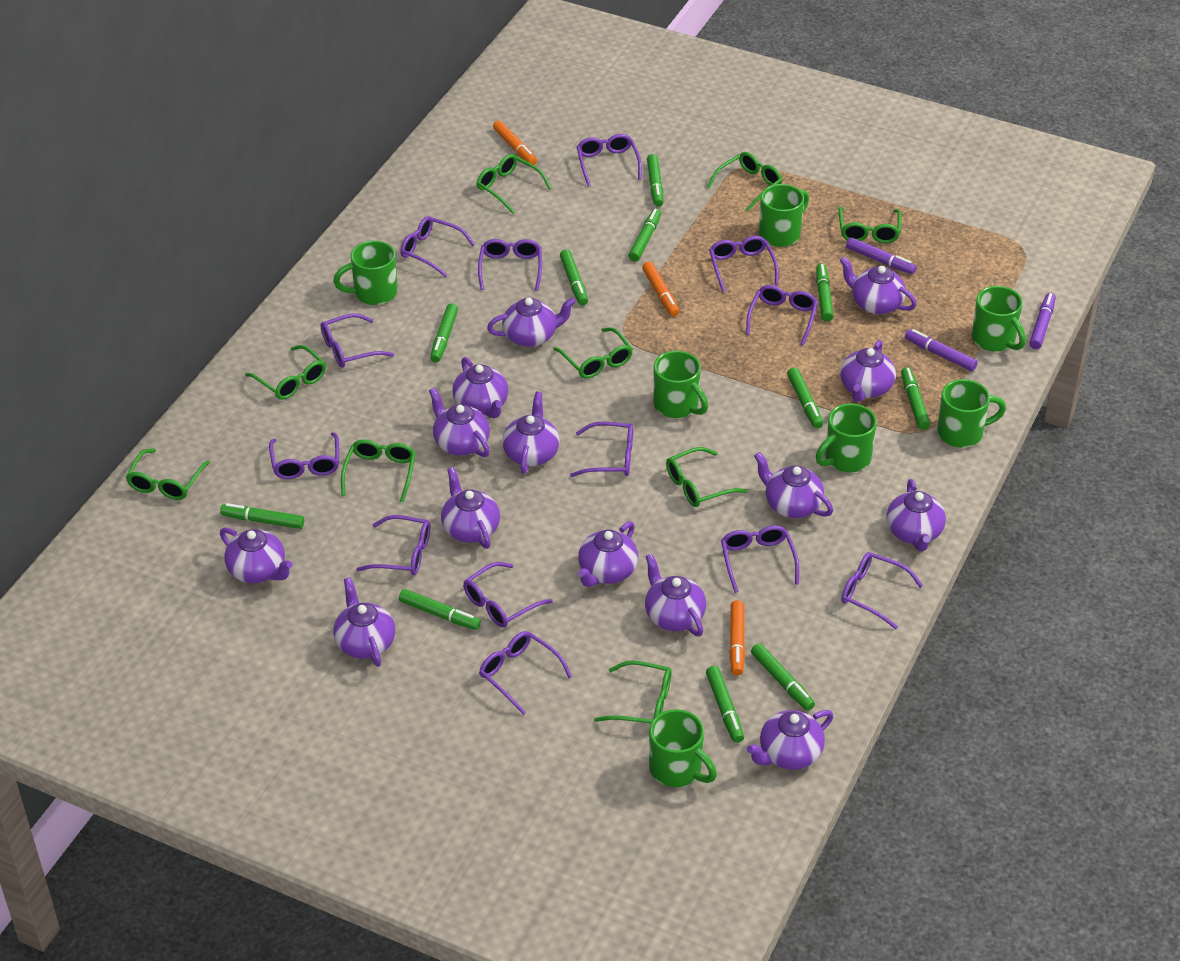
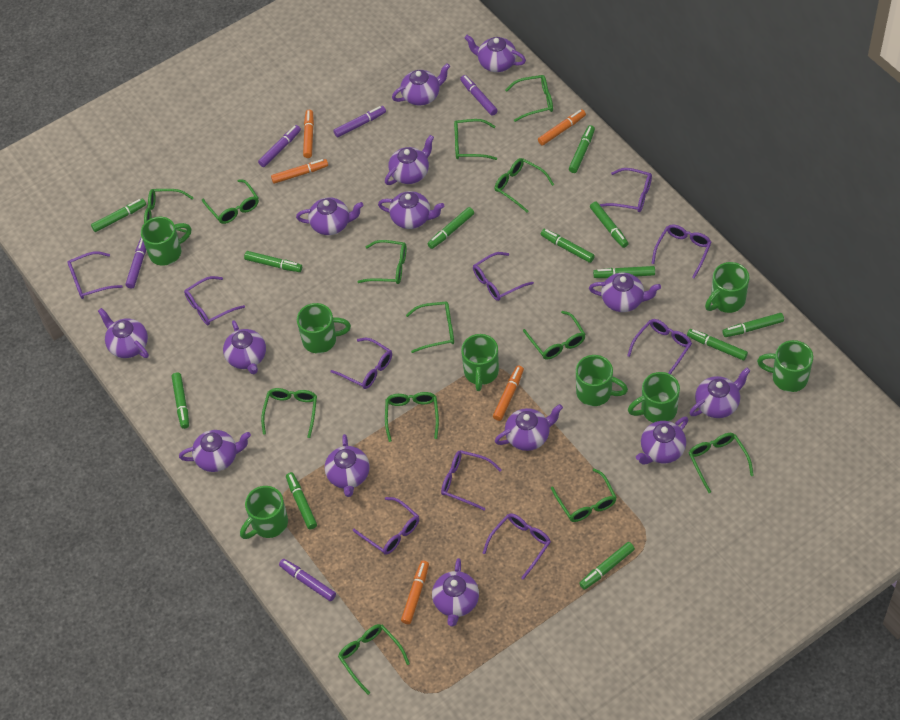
green glasses: 9 -> 13
green marker: 11 -> 12
green mug: 7 -> 8
orange marker: 3 -> 5
purple glasses: 13 -> 10
purple marker: 3 -> 5

